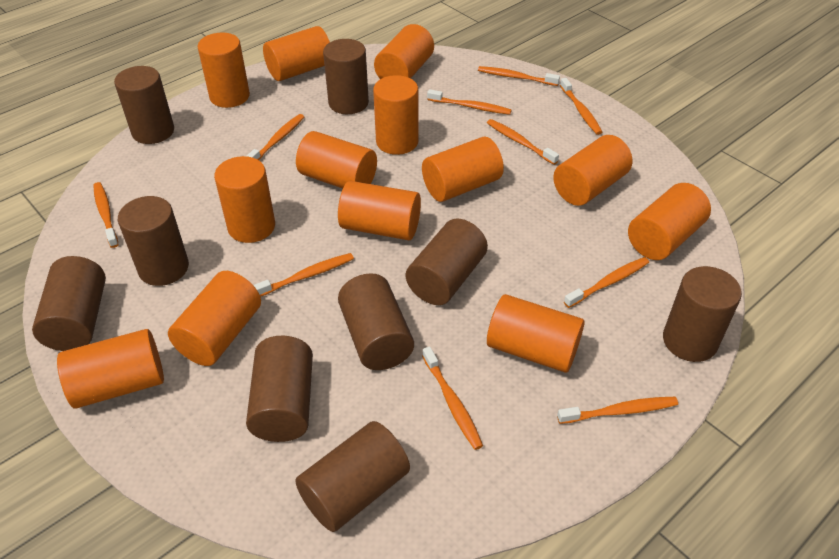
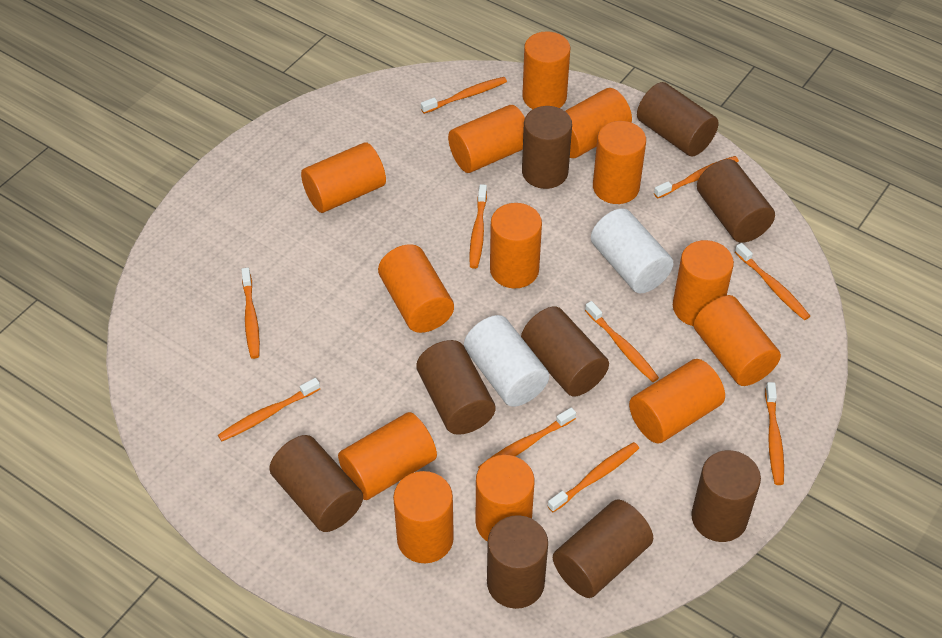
white cylinder: 0 -> 2

